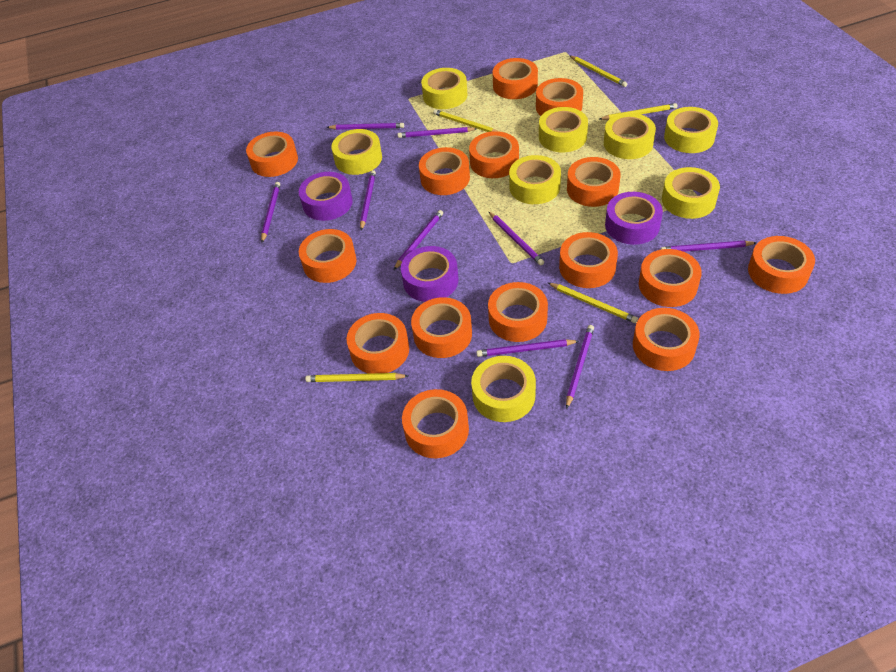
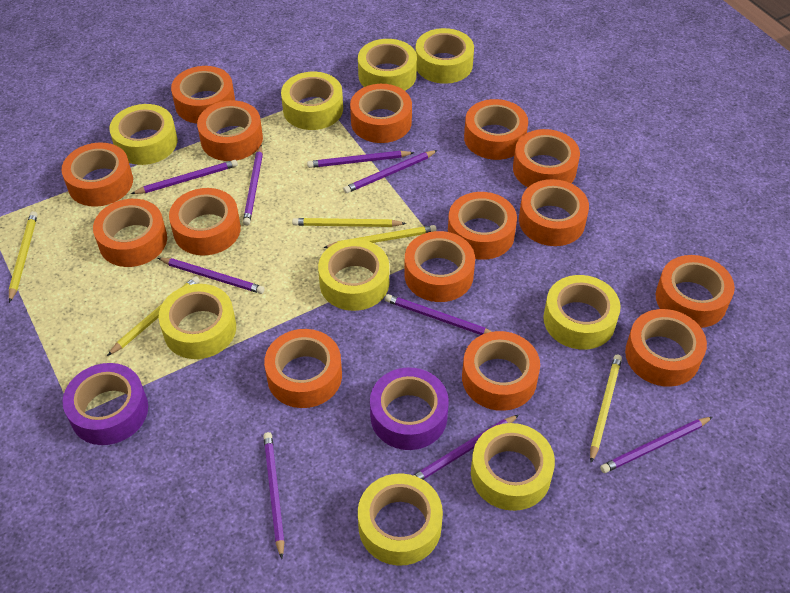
purple tape: 3 -> 2
yellow tape: 8 -> 9

